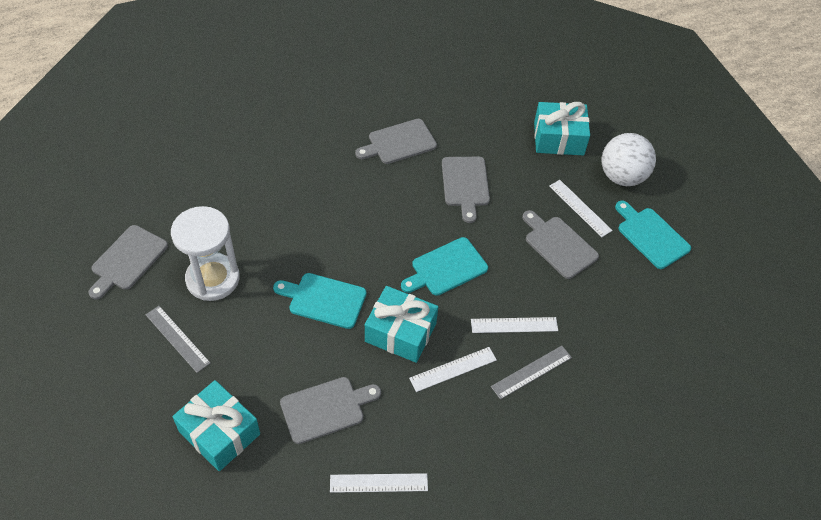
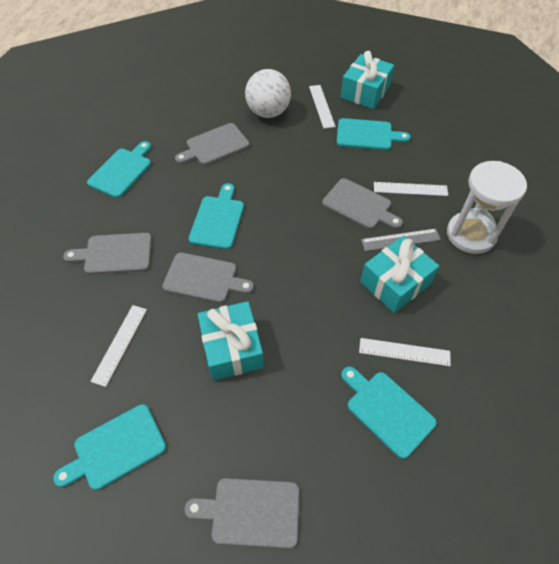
grey ruler: 2 -> 1
turquoise cutting board: 3 -> 5

